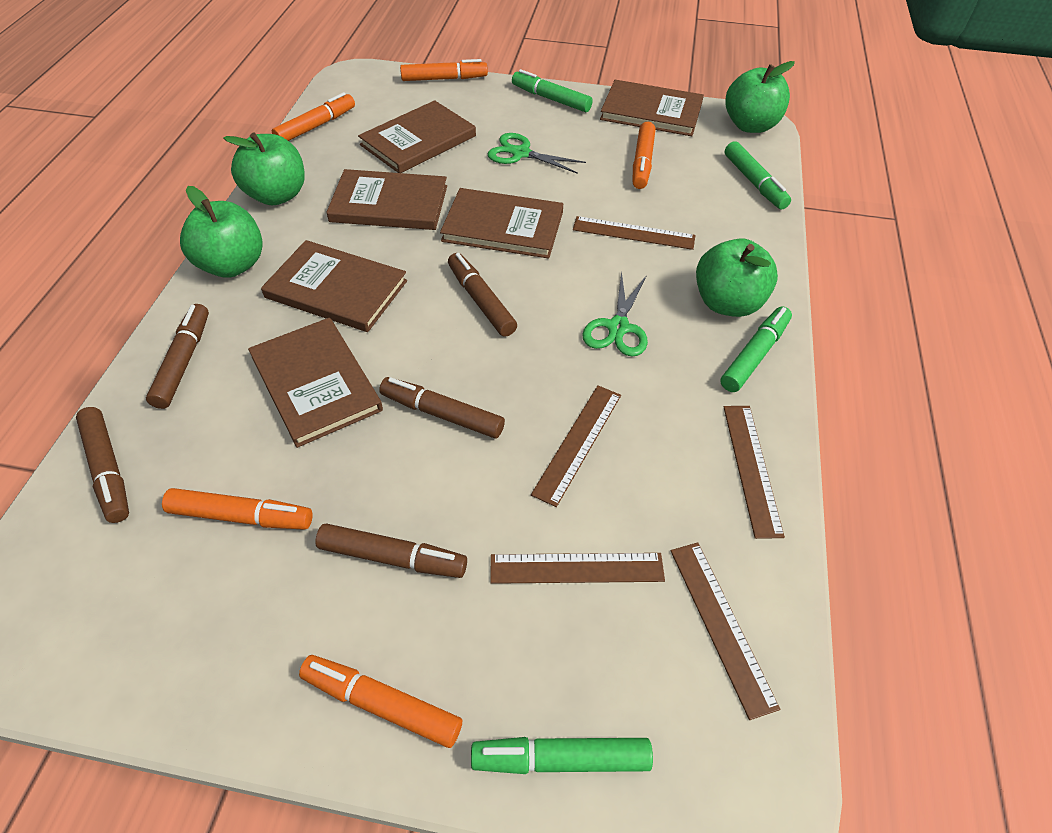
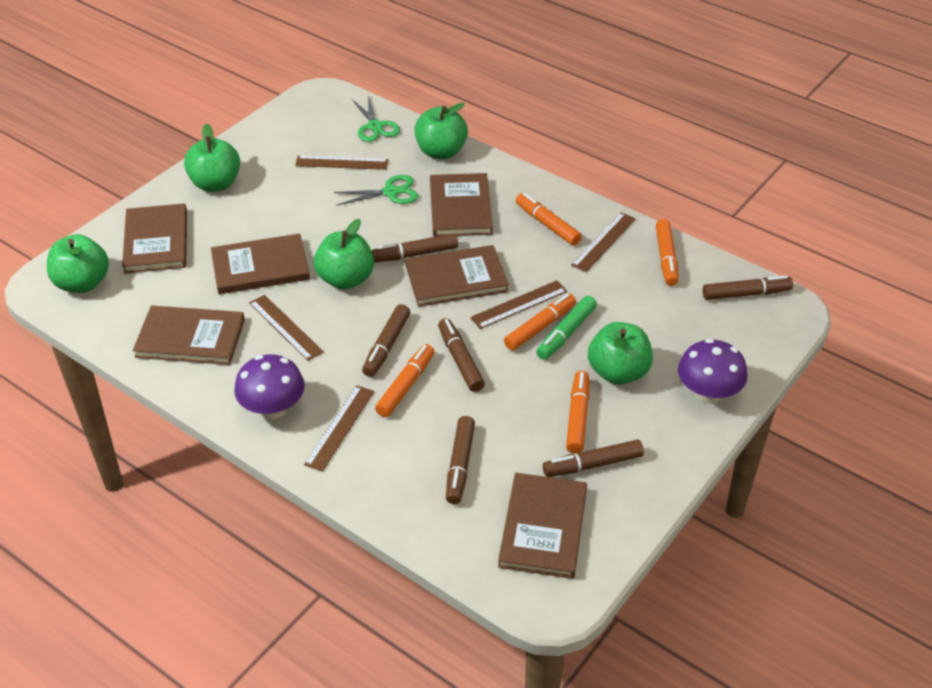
brown marker: 5 -> 6
green apple: 4 -> 5
green marker: 4 -> 1
purple mushroom: 0 -> 2

